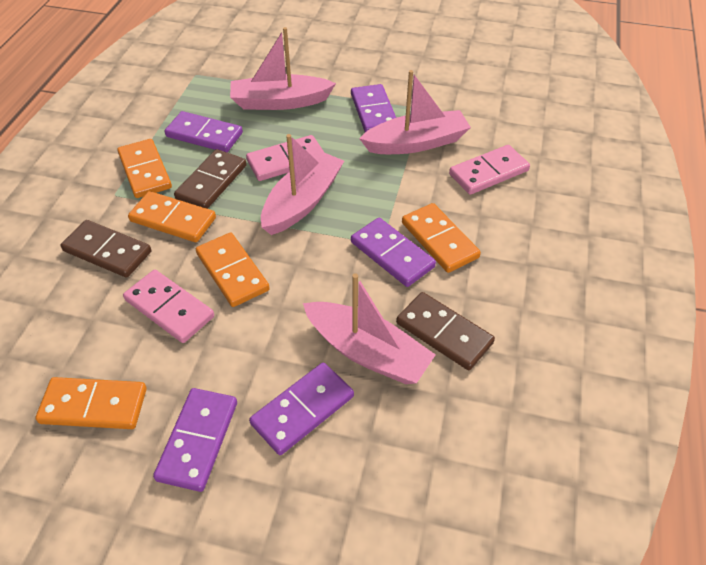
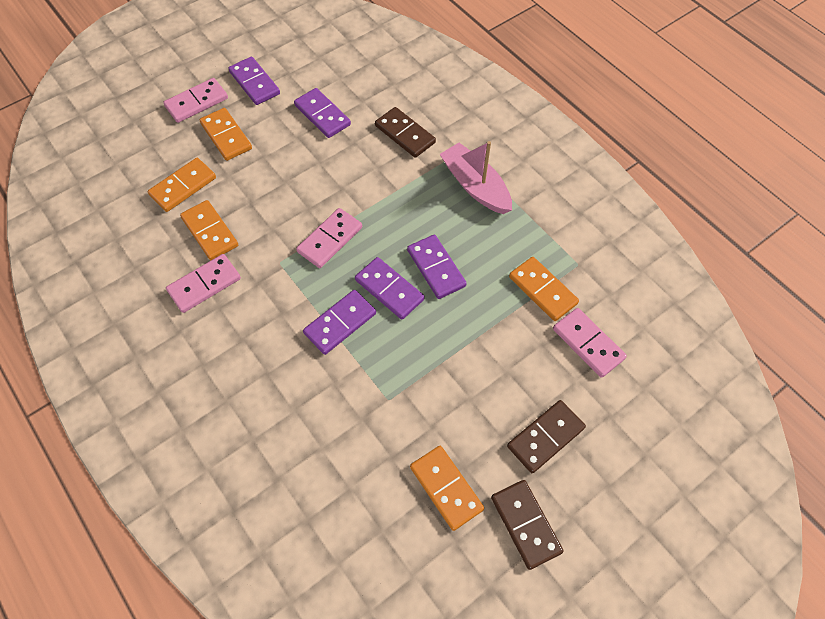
pink boat: 4 -> 1
pink domino: 3 -> 4

